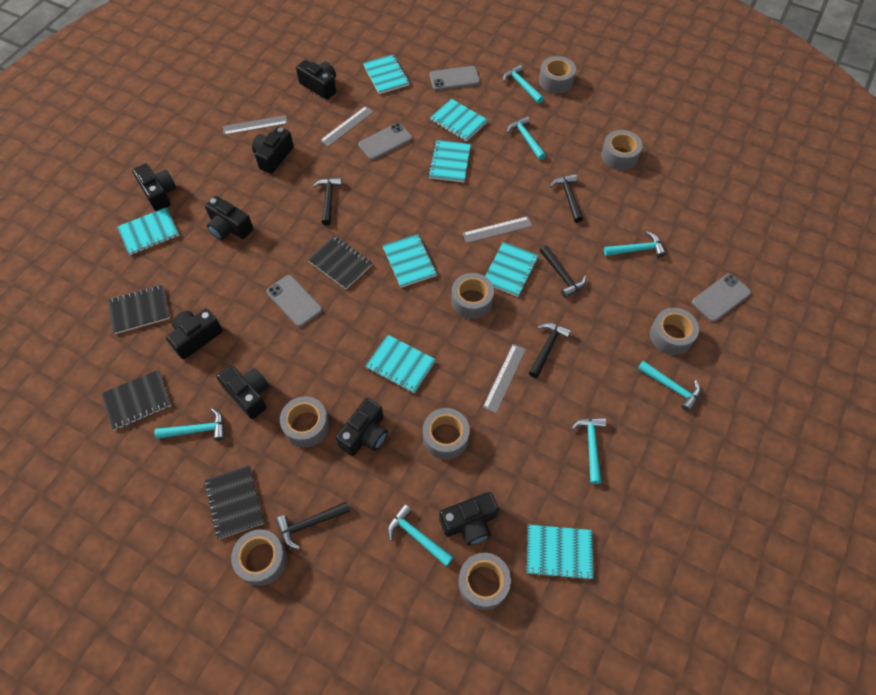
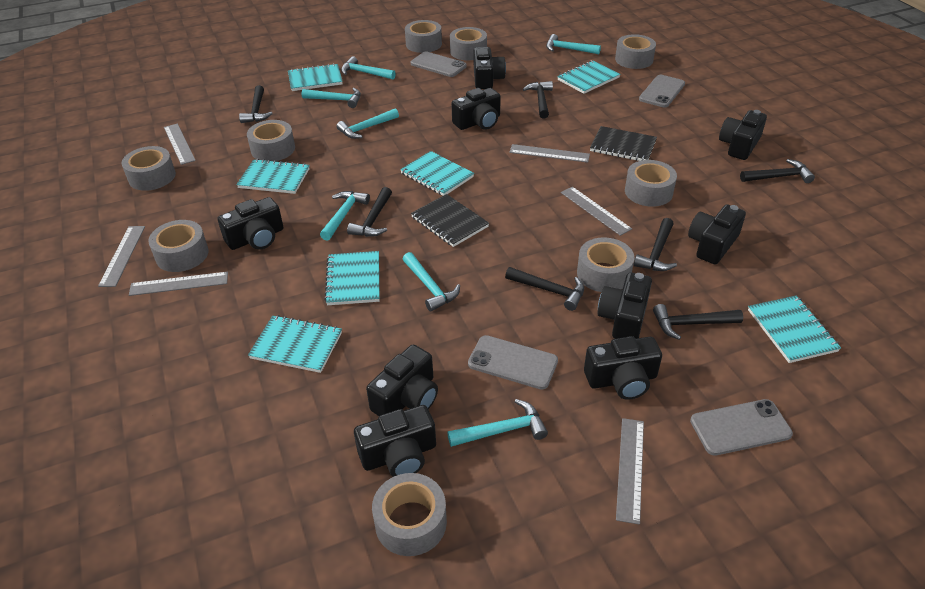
black camera: 8 -> 9
black hammer: 5 -> 7
black notebook: 4 -> 2
grey ruler: 4 -> 6
grey tape: 8 -> 9
turquoise notebook: 8 -> 7

